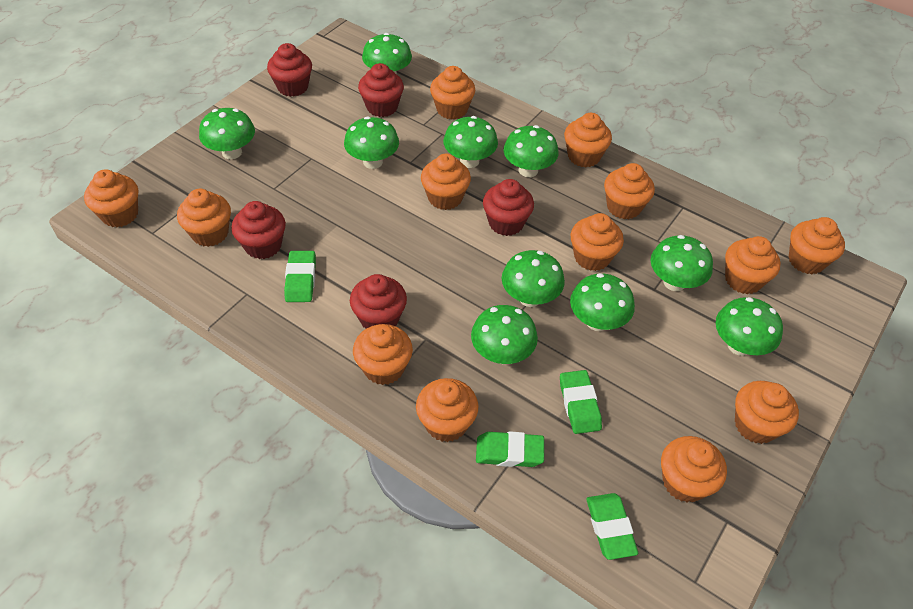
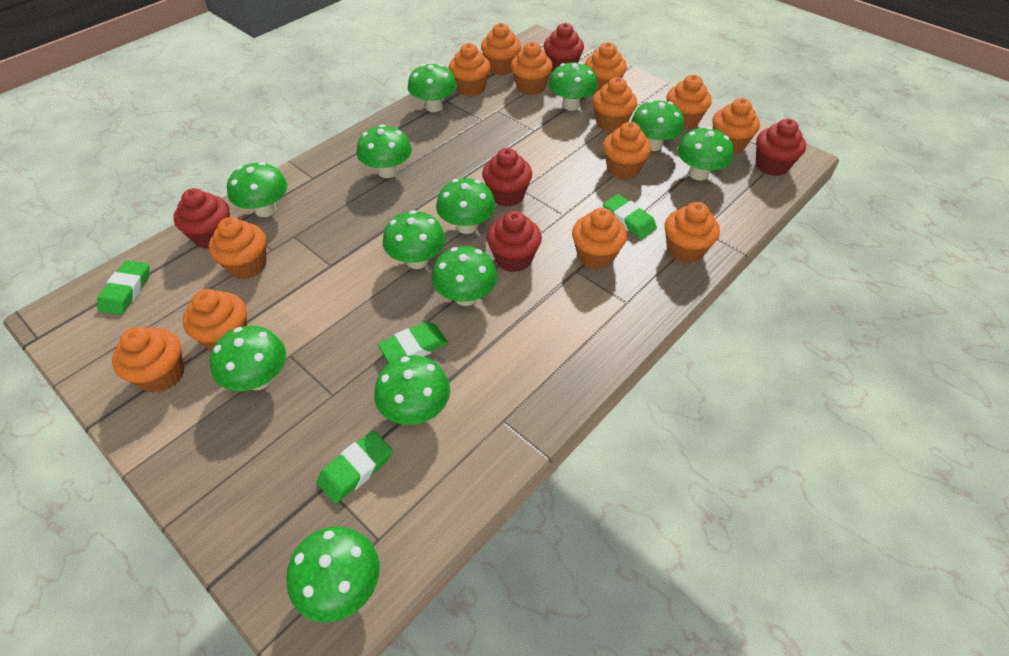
green mushroom: 10 -> 12

